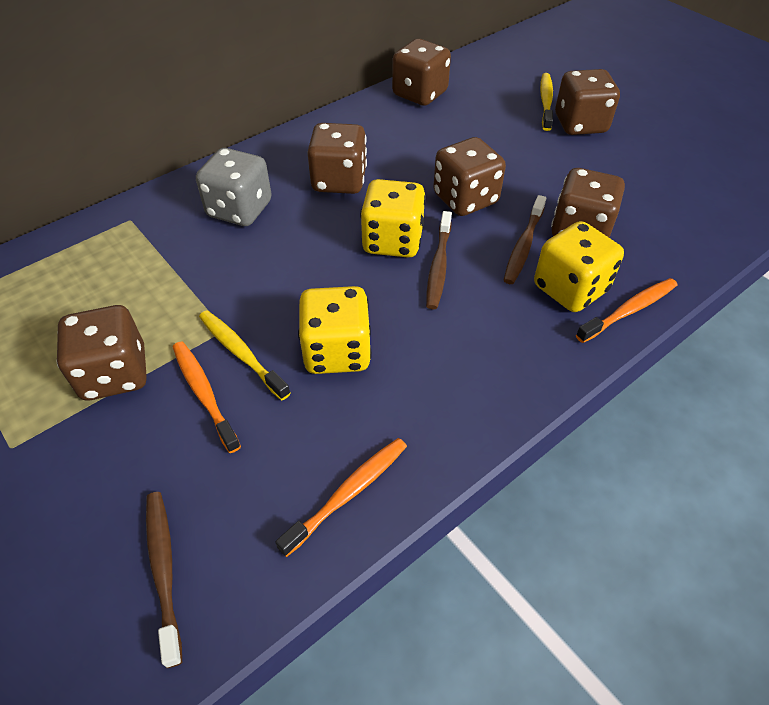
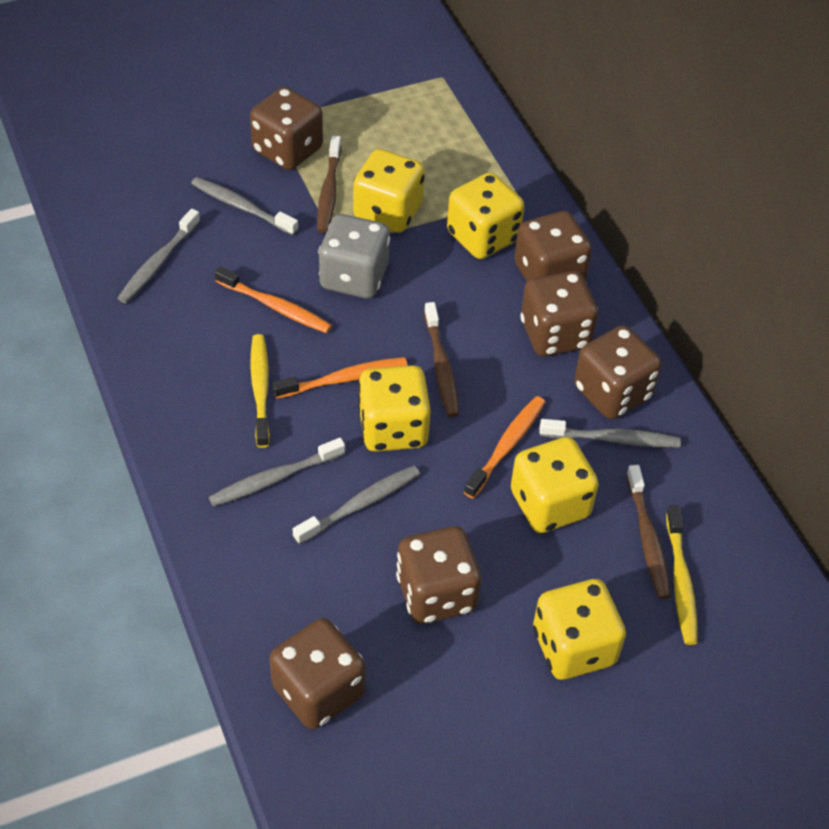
grey toothbrush: 0 -> 5
yellow dice: 3 -> 5

